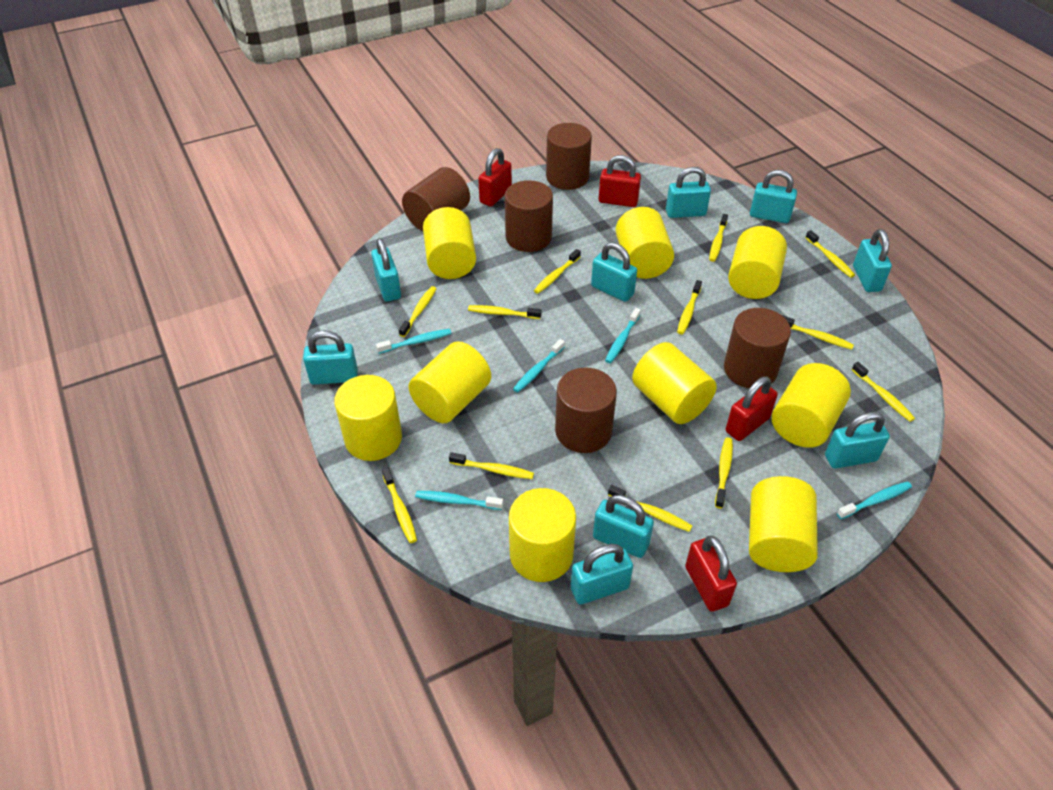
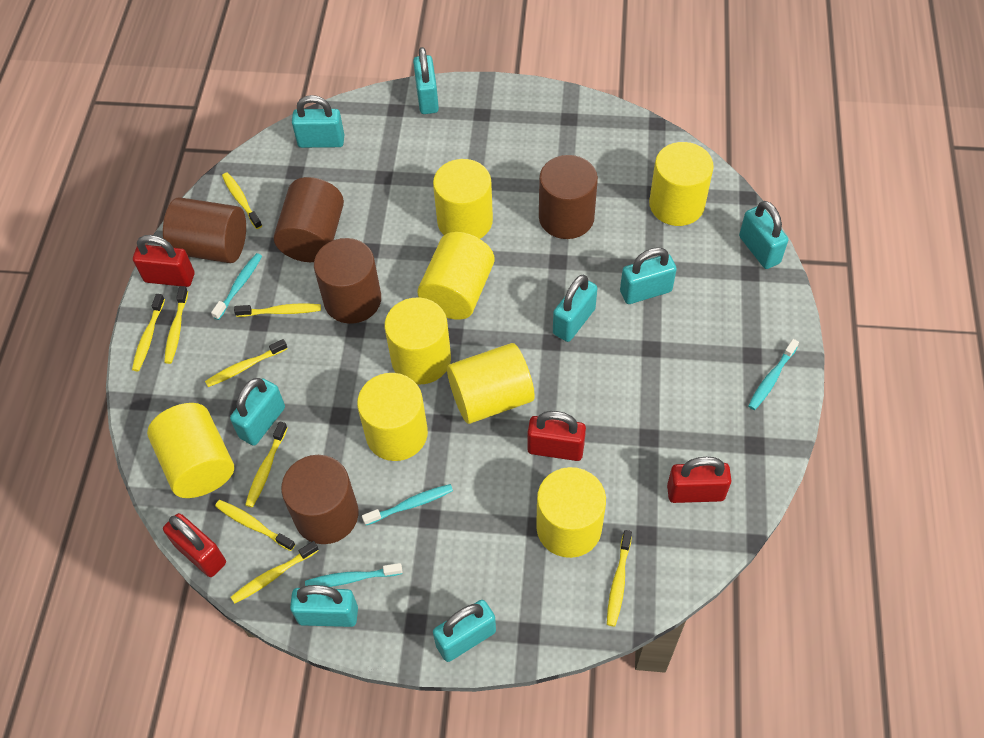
turquoise padlock: 9 -> 8
turquoise toothbrush: 5 -> 4
yellow cylinder: 9 -> 8
yellow toothbrush: 12 -> 9

